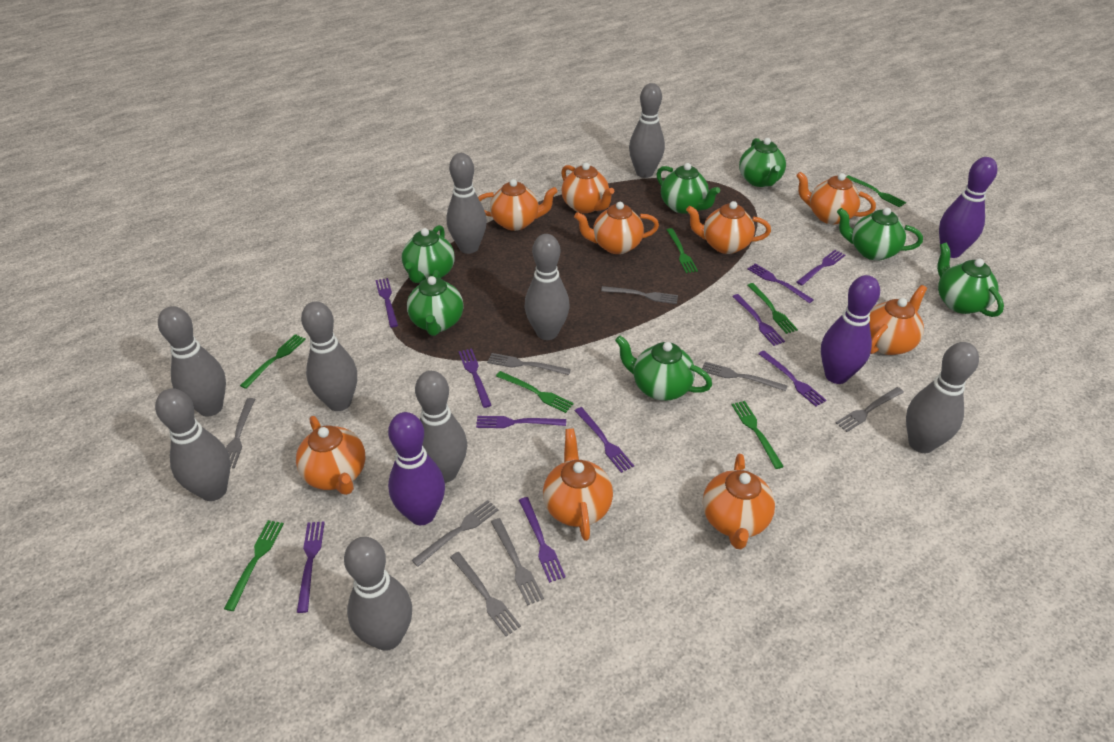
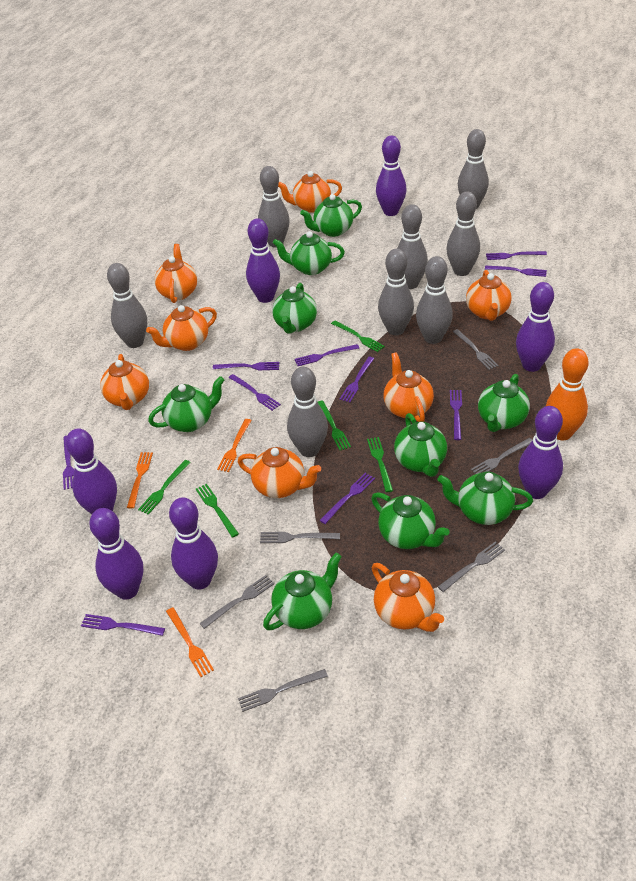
green fork: 7 -> 5
green teapot: 7 -> 9
grey bowling pin: 9 -> 8
grey fork: 8 -> 6
orange bowling pin: 0 -> 1
orange fork: 0 -> 3
orange teapot: 9 -> 8
purple bowling pin: 3 -> 7

